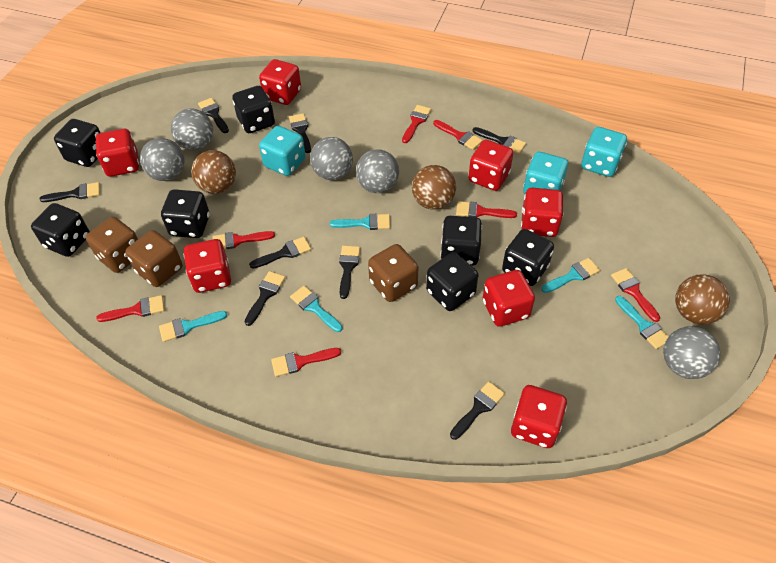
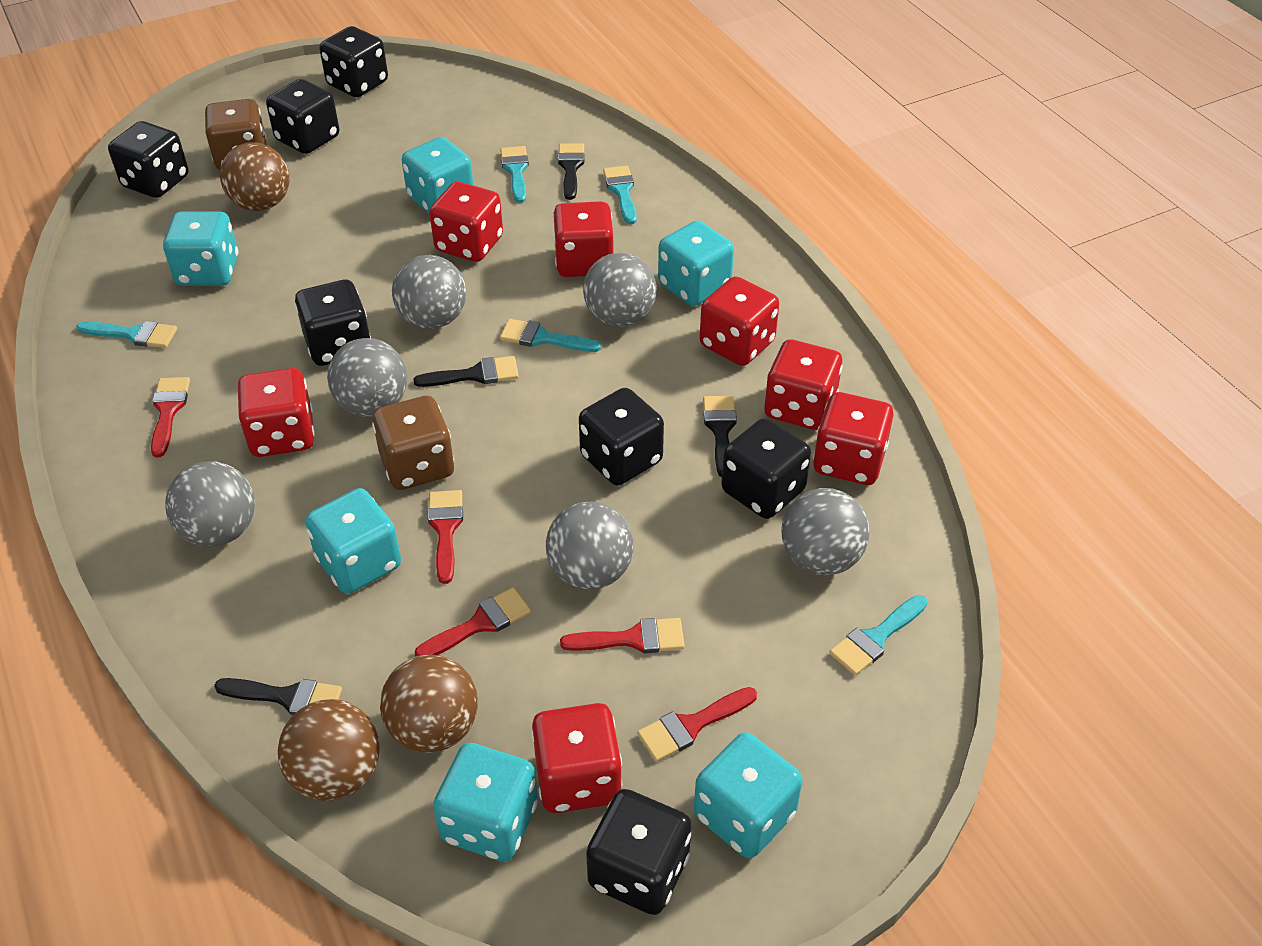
black brush: 8 -> 4
brown dice: 3 -> 2
grey ball: 5 -> 6
red brush: 7 -> 5
turquoise dice: 3 -> 6

